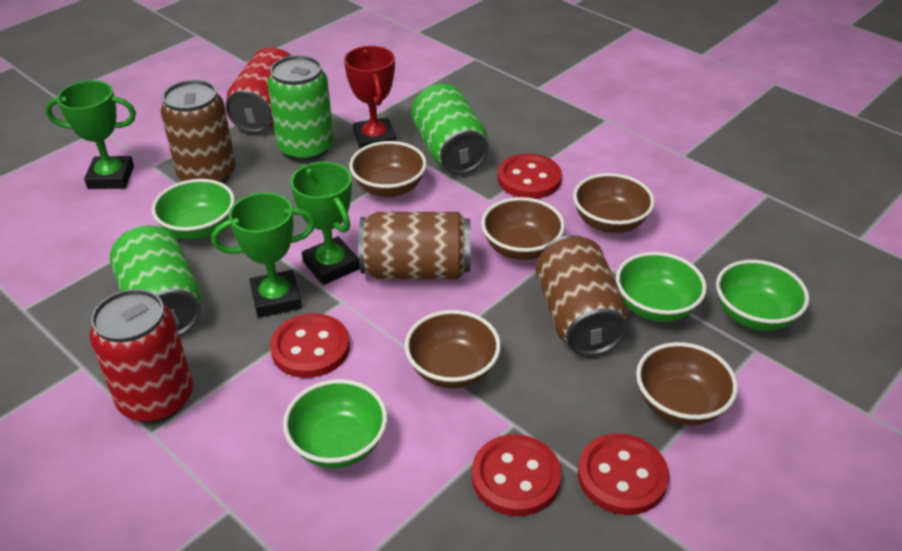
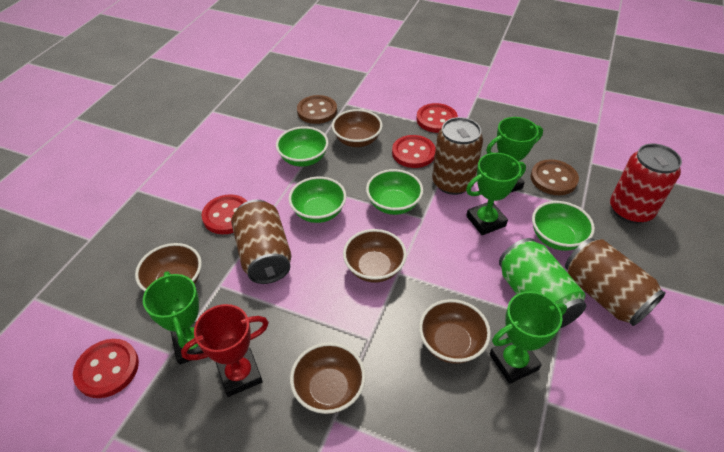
brown button: 0 -> 2
green can: 3 -> 1
green trophy: 3 -> 4
red can: 2 -> 1

